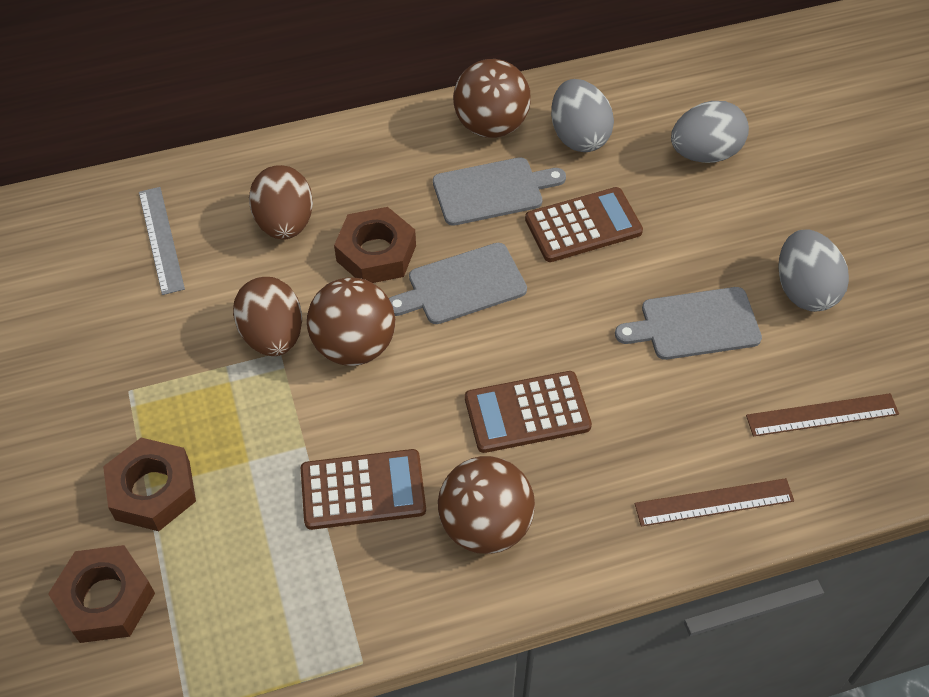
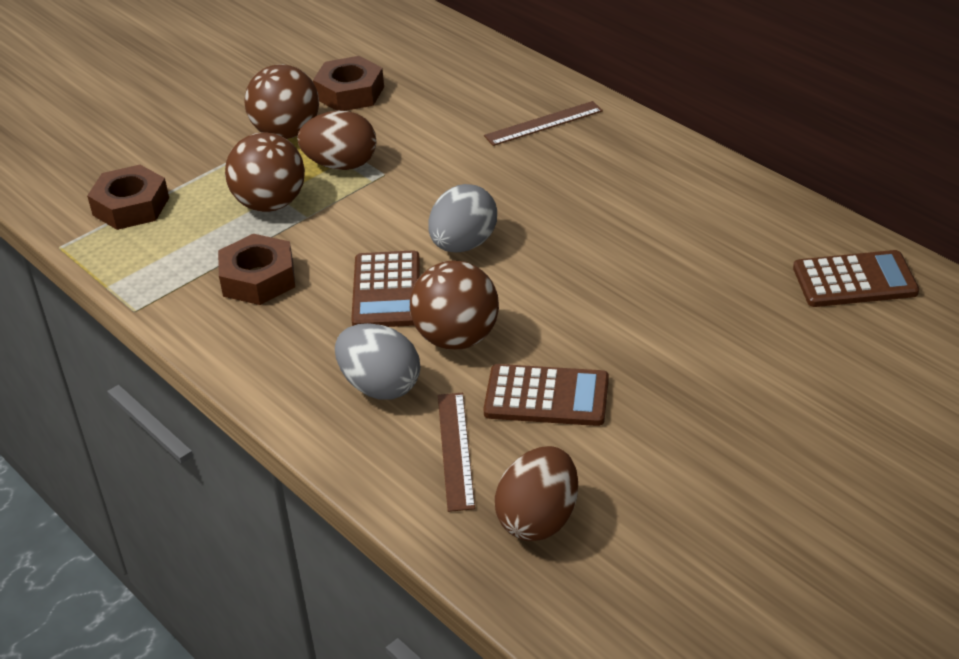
grey cutting board: 3 -> 0
grey egg: 3 -> 2
grey ruler: 1 -> 0

